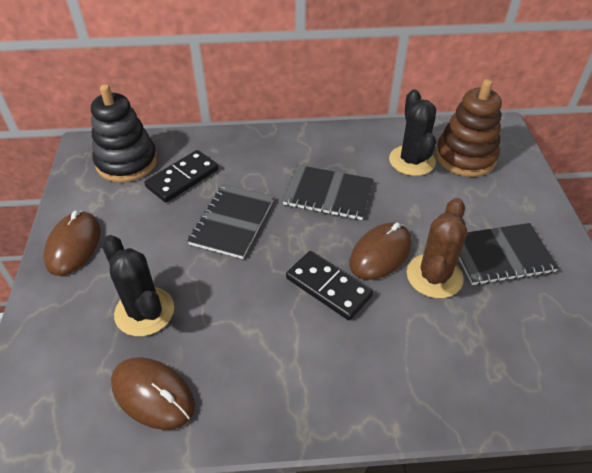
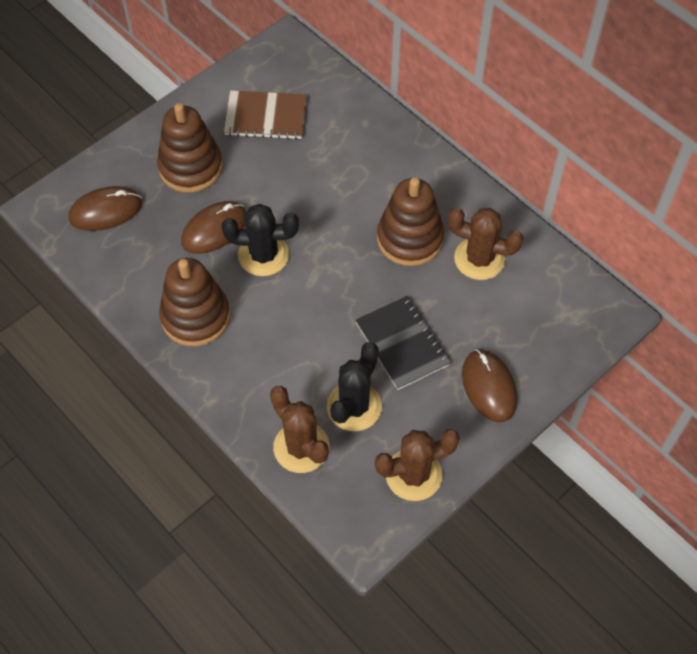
black domino: 2 -> 0
black notebook: 3 -> 1
black stacking toy: 1 -> 0
brown cactus: 1 -> 3
brown notebook: 0 -> 1
brown stacking toy: 1 -> 3

